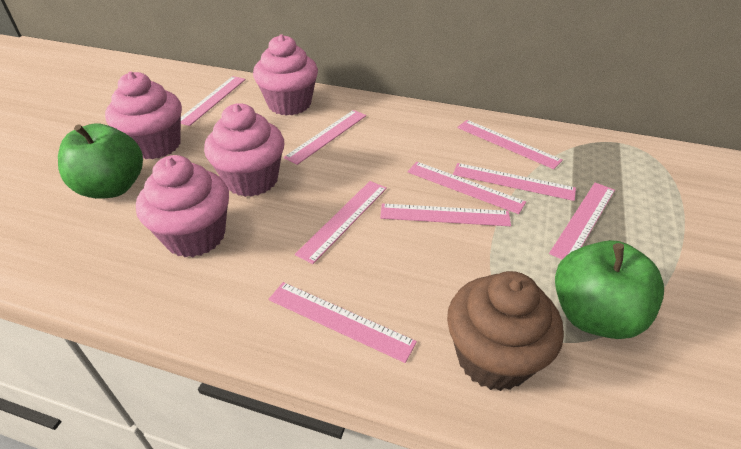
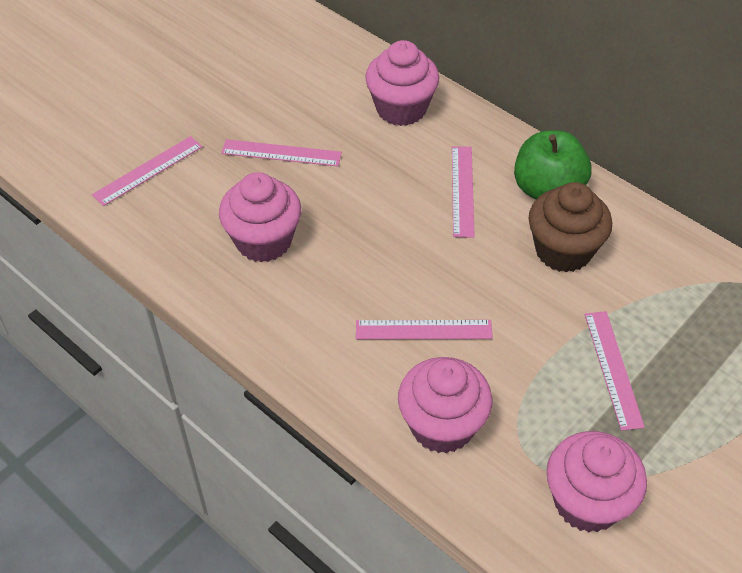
green apple: 2 -> 1
pink ruler: 9 -> 5

